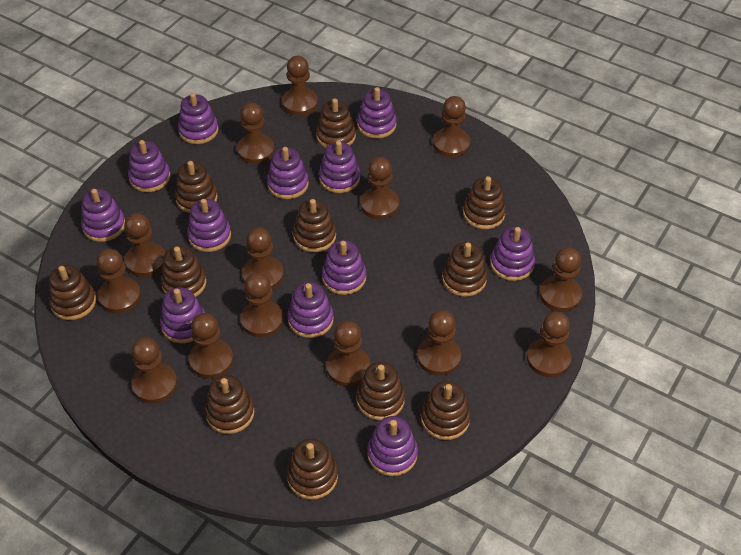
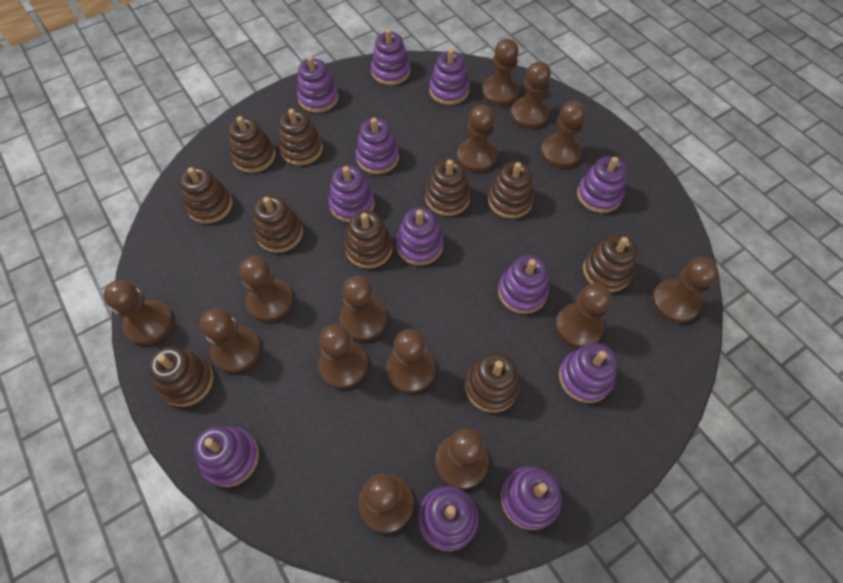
brown stacking toy: 11 -> 10

